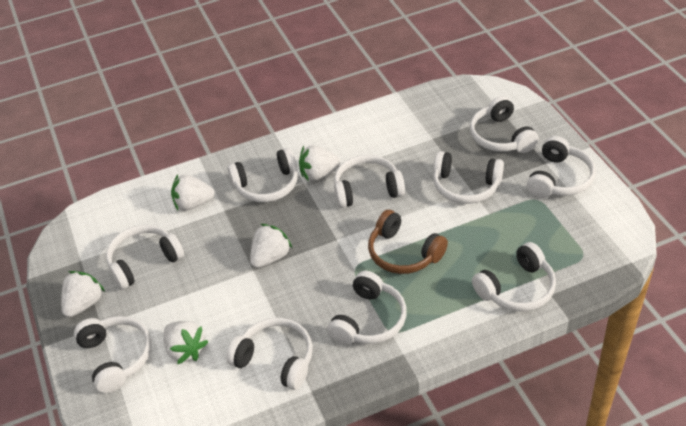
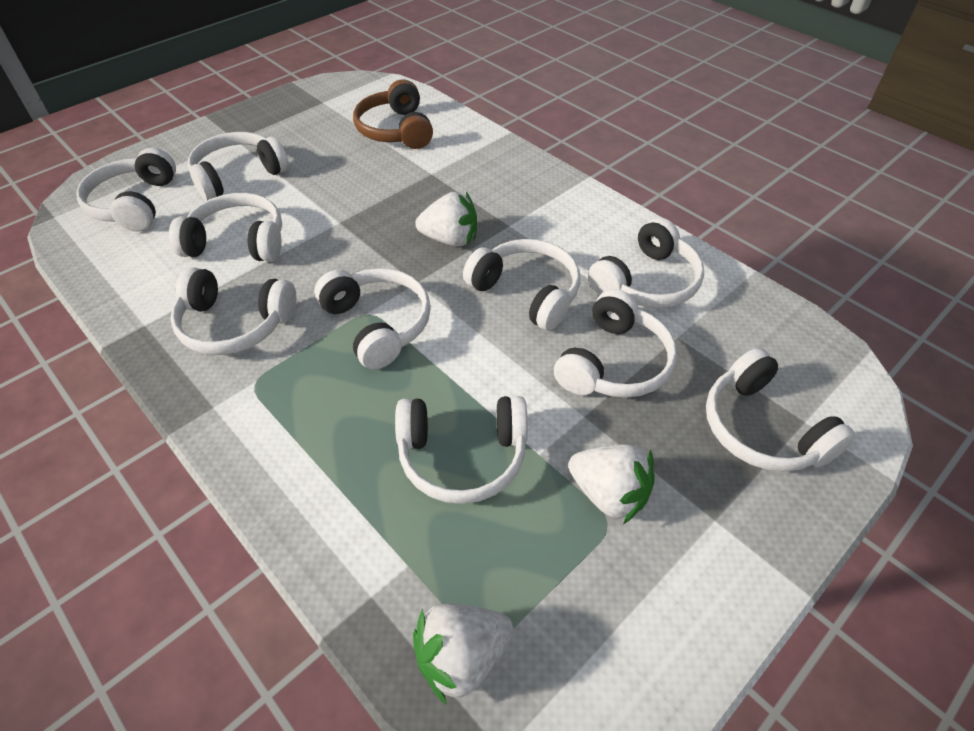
white strawberry: 5 -> 3

